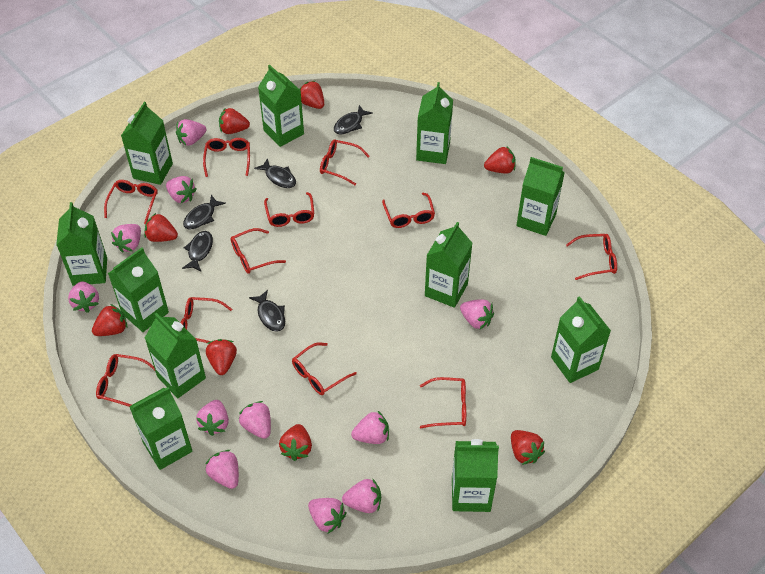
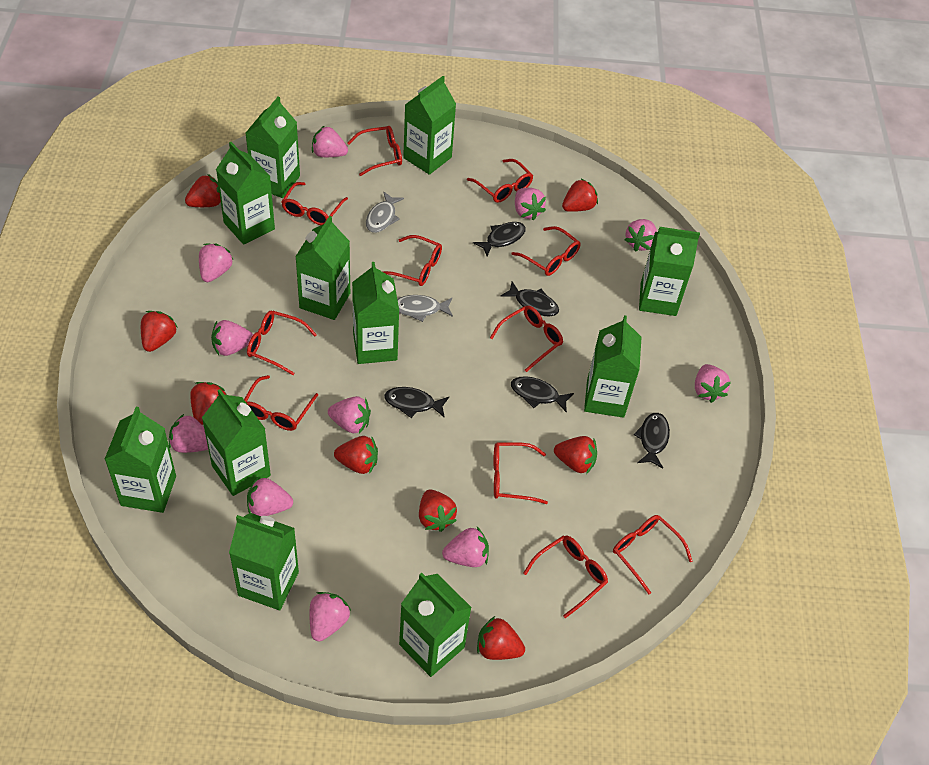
grey fish: 0 -> 2

